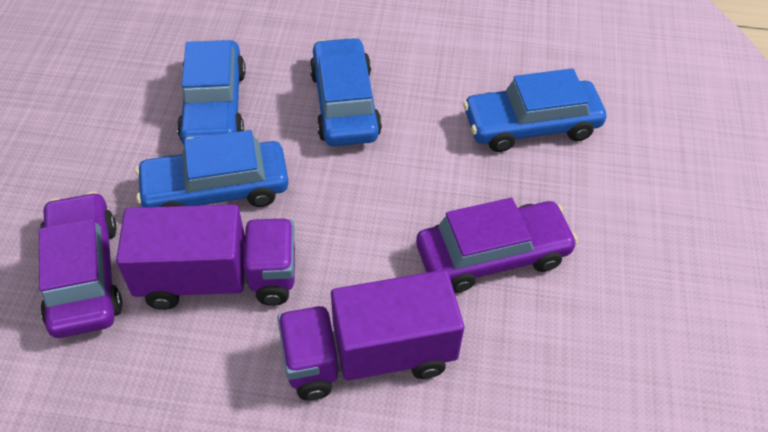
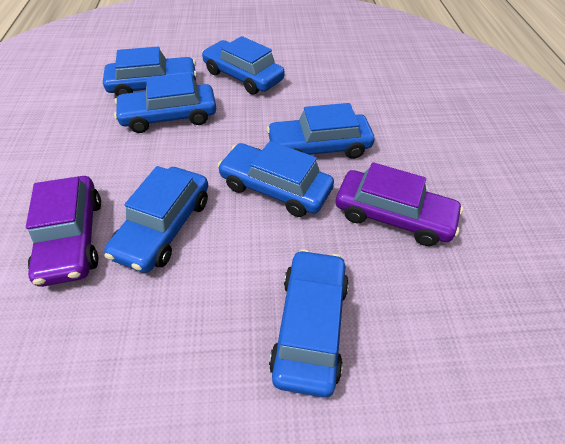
blue car: 4 -> 7
purple truck: 2 -> 0

